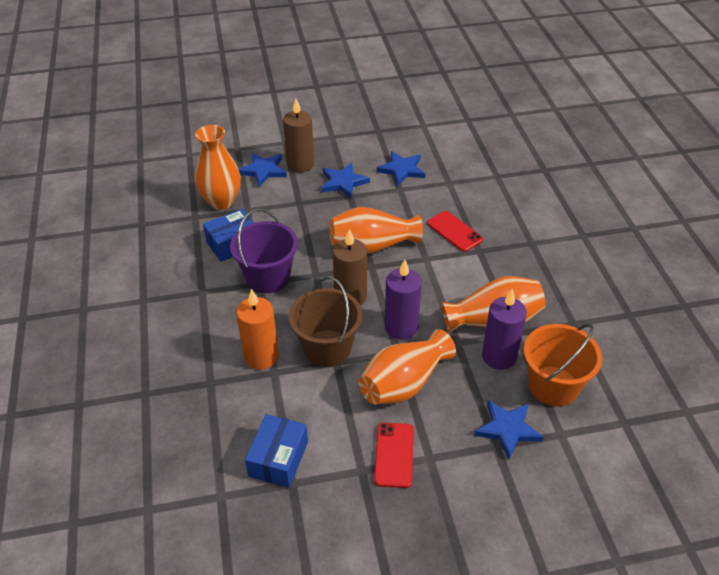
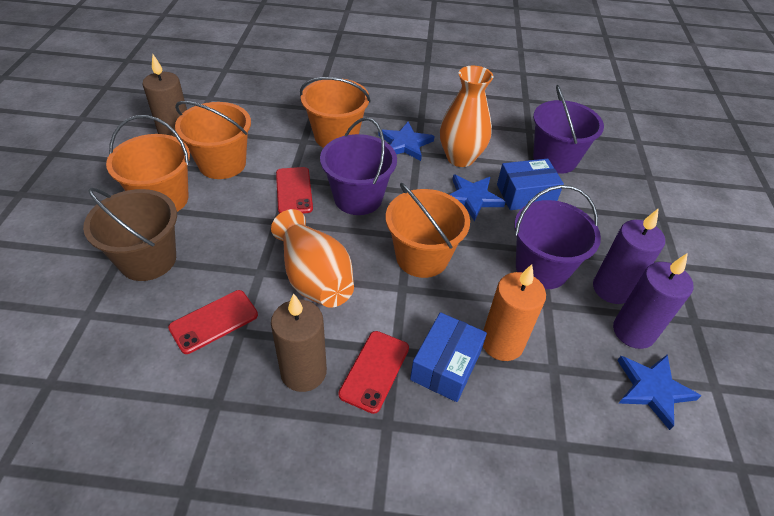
blue star: 4 -> 3
orange bucket: 1 -> 4
orange vase: 4 -> 2
purple bucket: 1 -> 3
red phone: 2 -> 3

